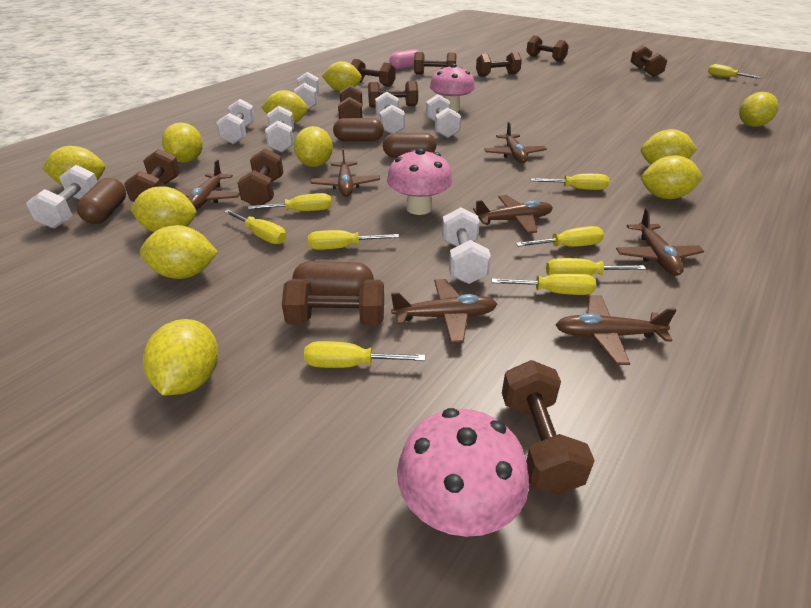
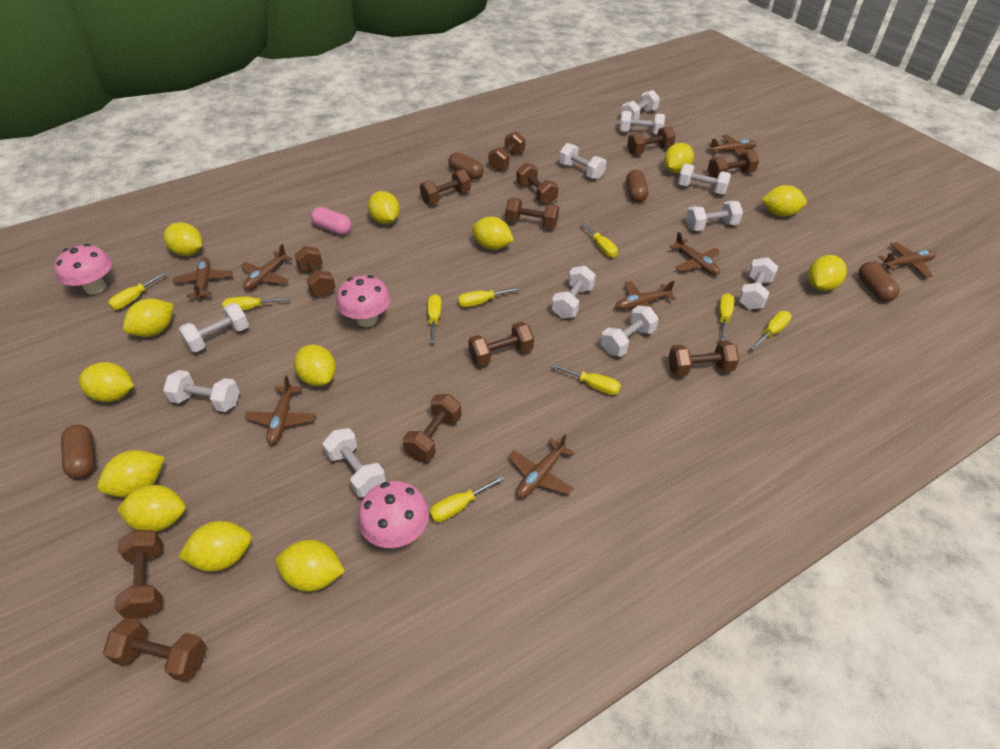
brown dumbbell: 11 -> 12
brown plane: 7 -> 8
white dumbbell: 7 -> 11
yellow lemon: 11 -> 13

